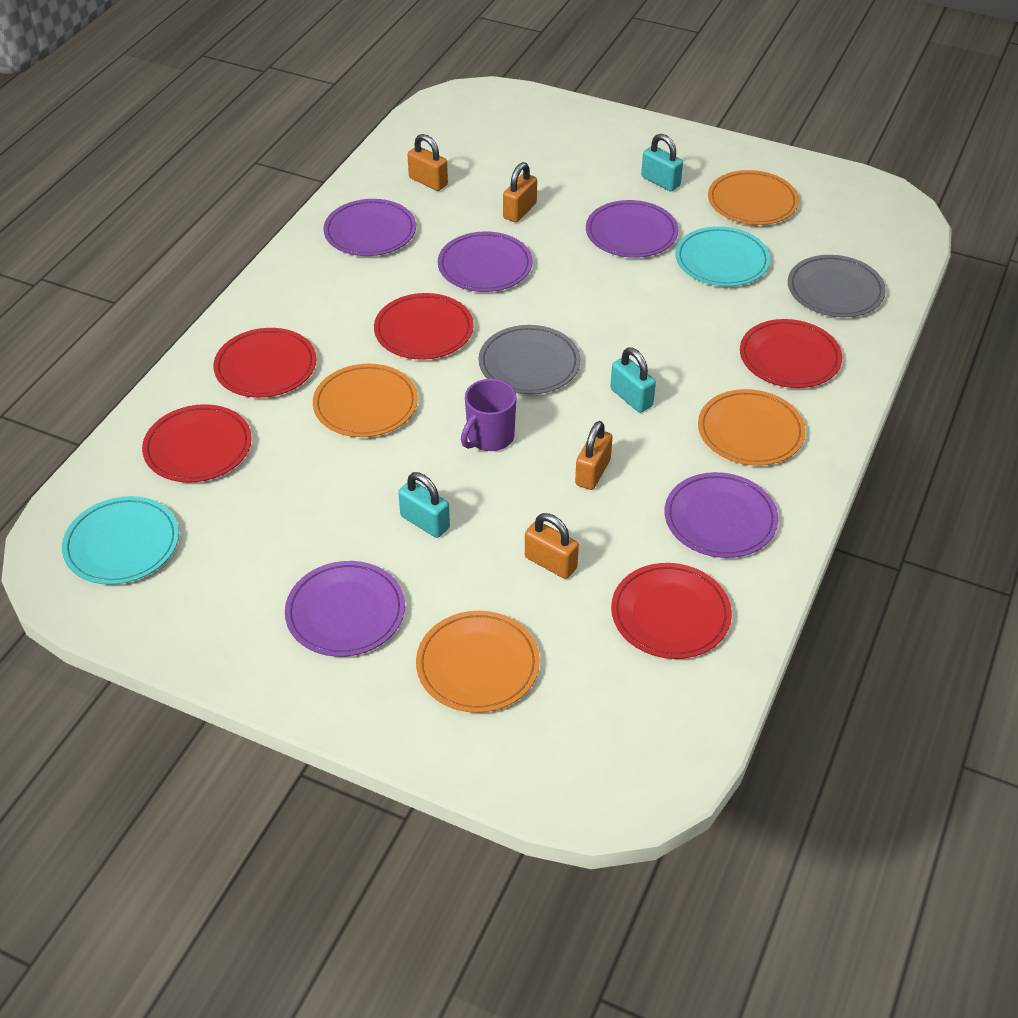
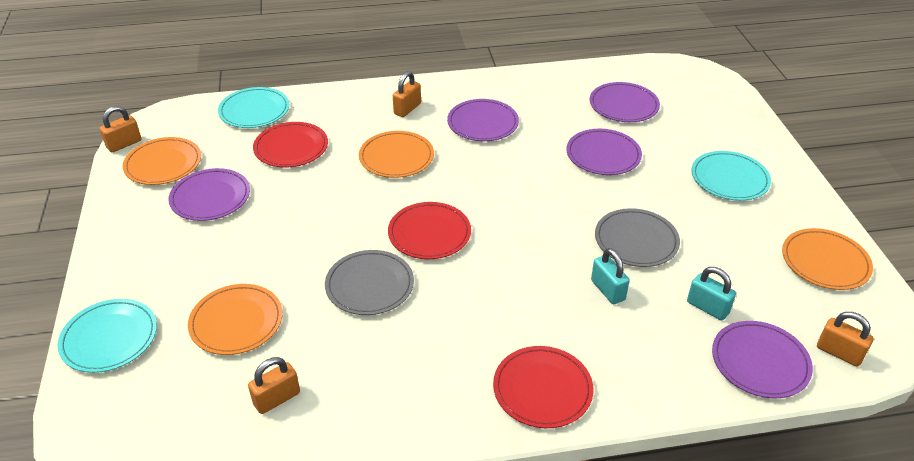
purple mug: 1 -> 0
red plate: 5 -> 3
turquoise padlock: 3 -> 2
turquoise plate: 2 -> 3

